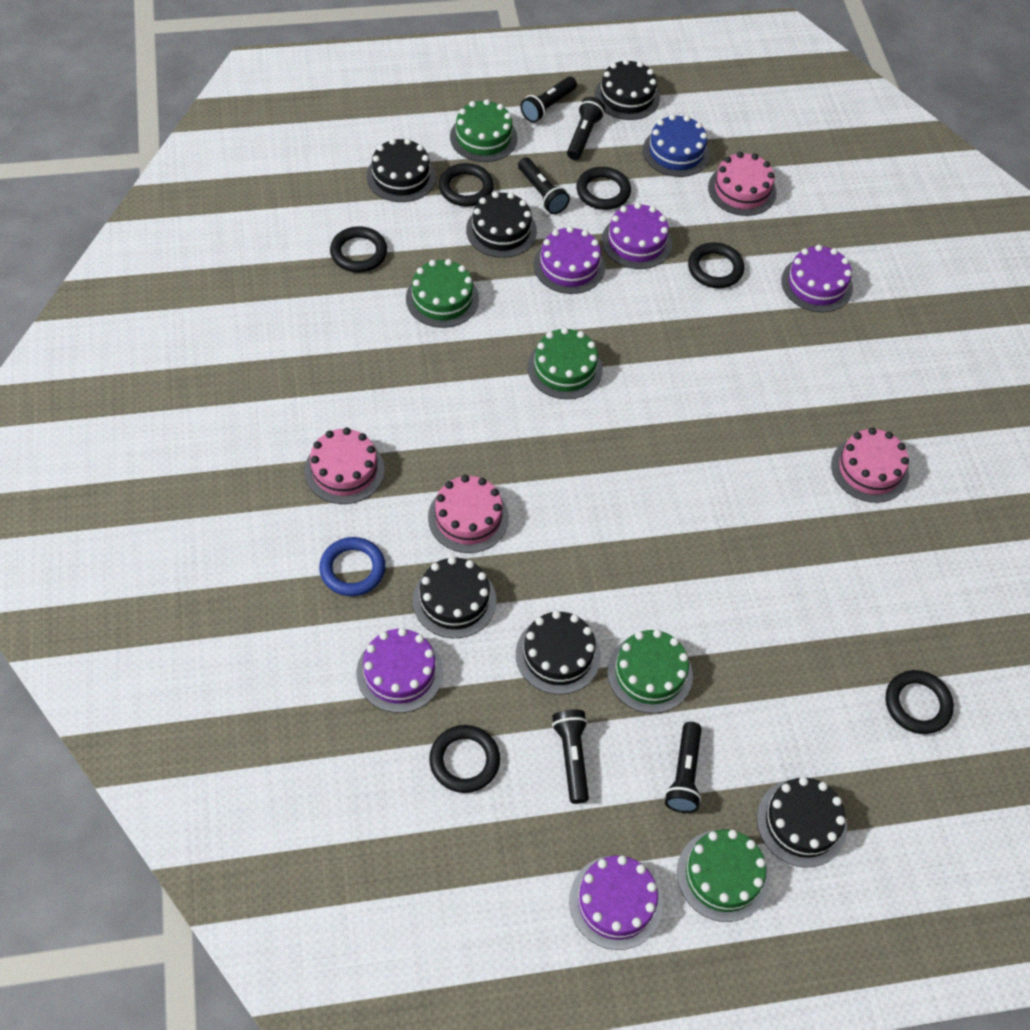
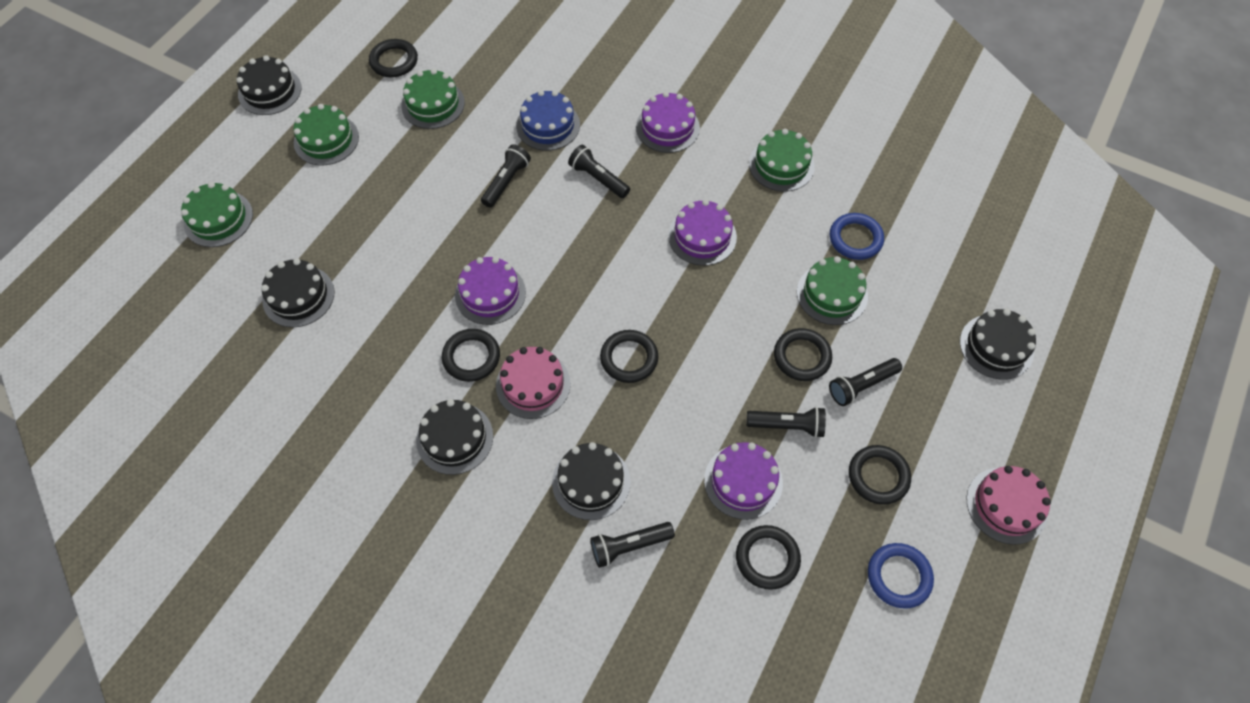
black cake: 6 -> 5
blue ring: 1 -> 2
pink cake: 4 -> 2
purple cake: 5 -> 4

